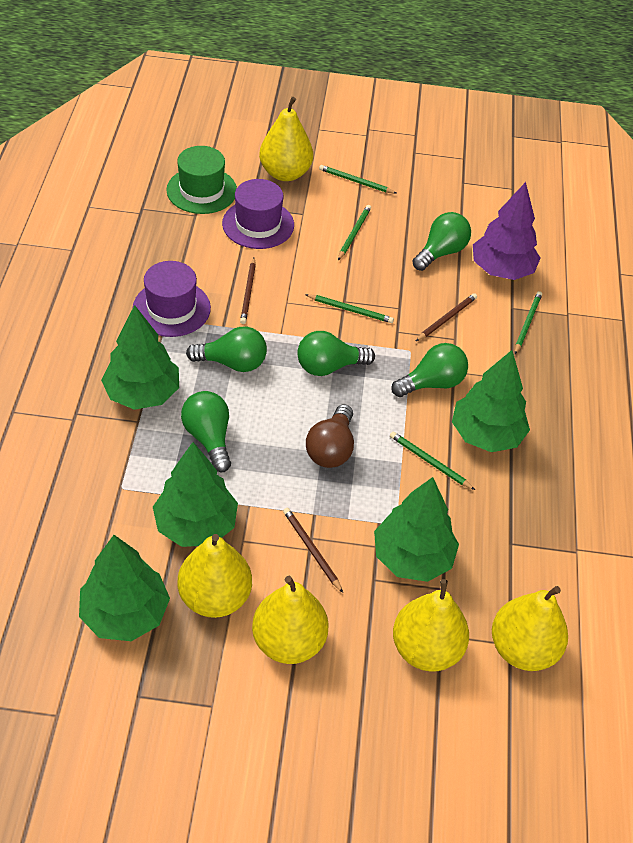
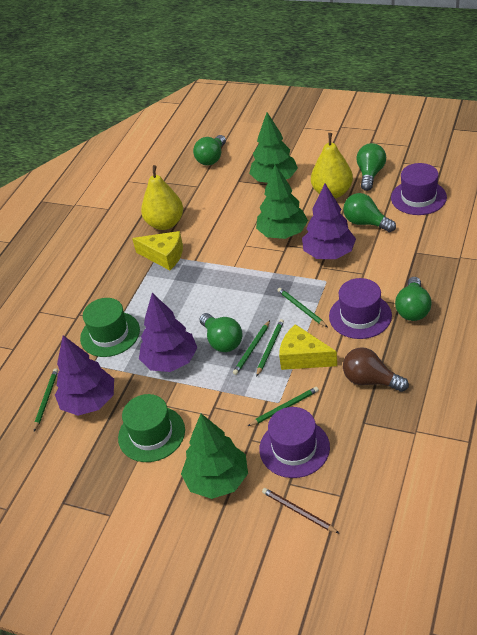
brown pencil: 3 -> 1
green hat: 1 -> 2
green tree: 5 -> 3
purple hat: 2 -> 3
purple tree: 1 -> 3
yellow cheese: 0 -> 2
yellow pear: 5 -> 2

